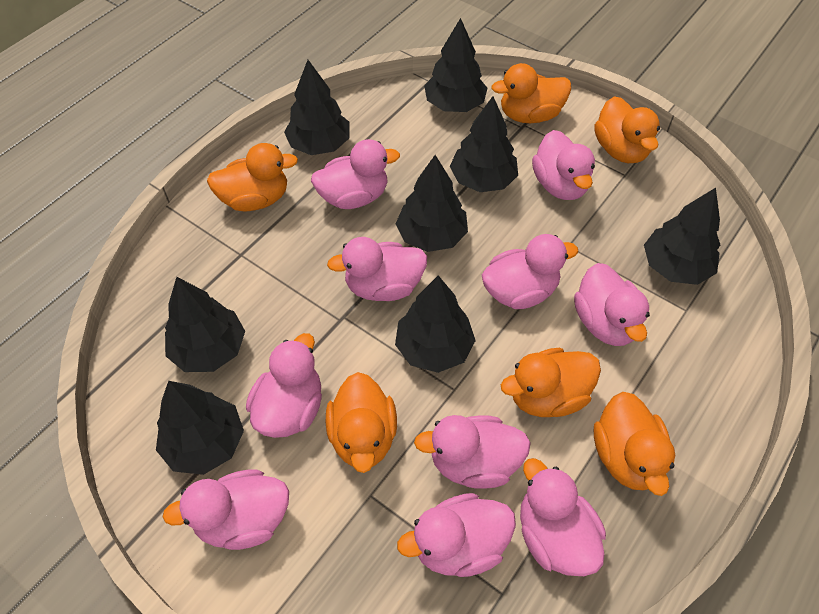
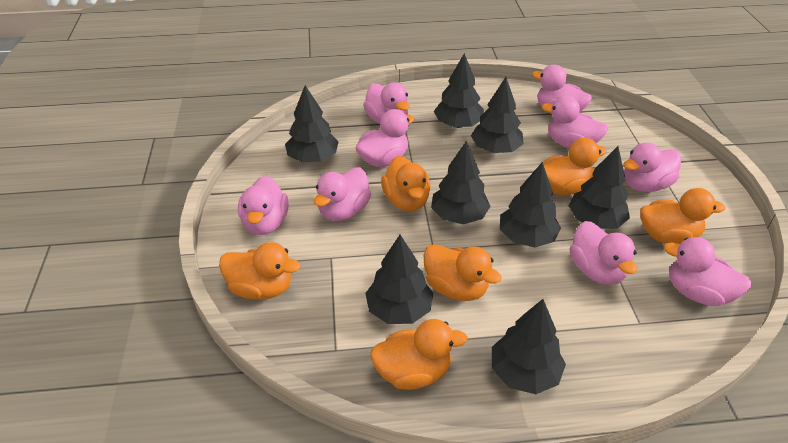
pink duck: 10 -> 9

